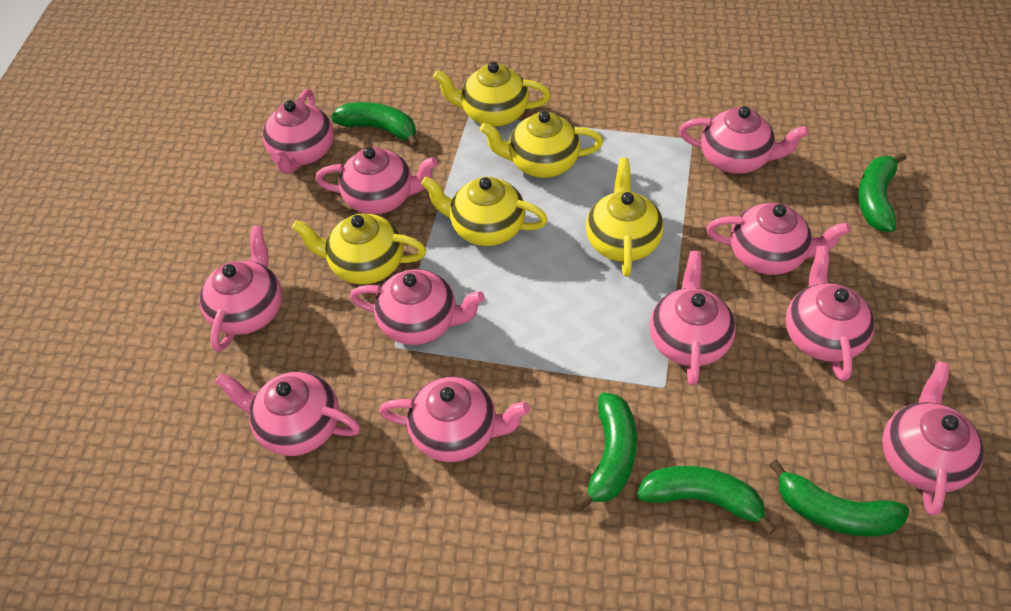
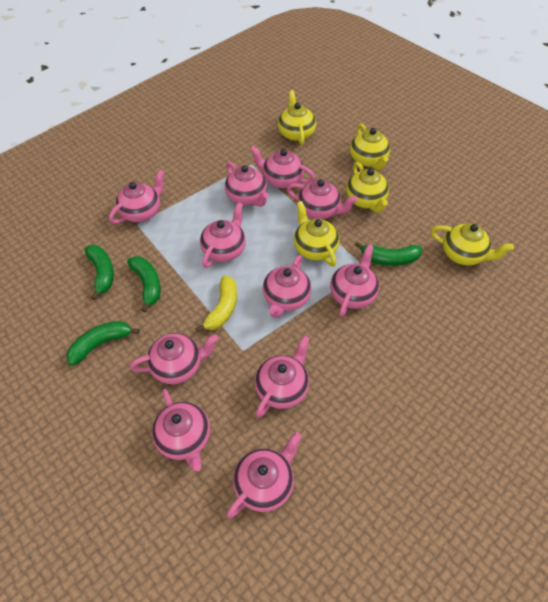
green banana: 5 -> 4
yellow banana: 0 -> 1

